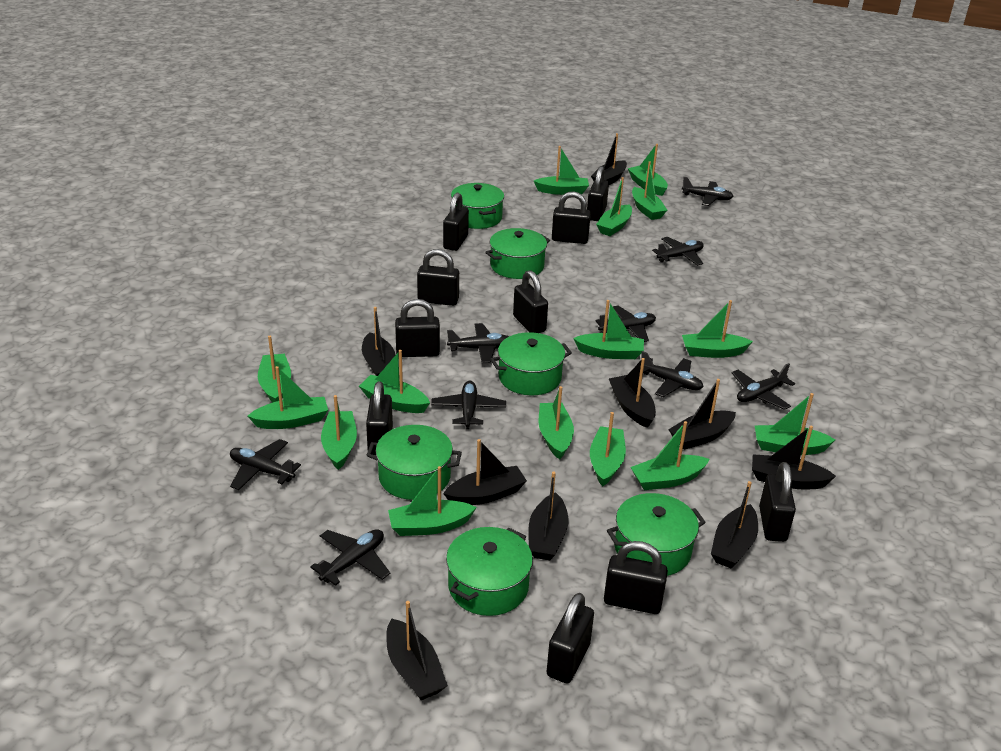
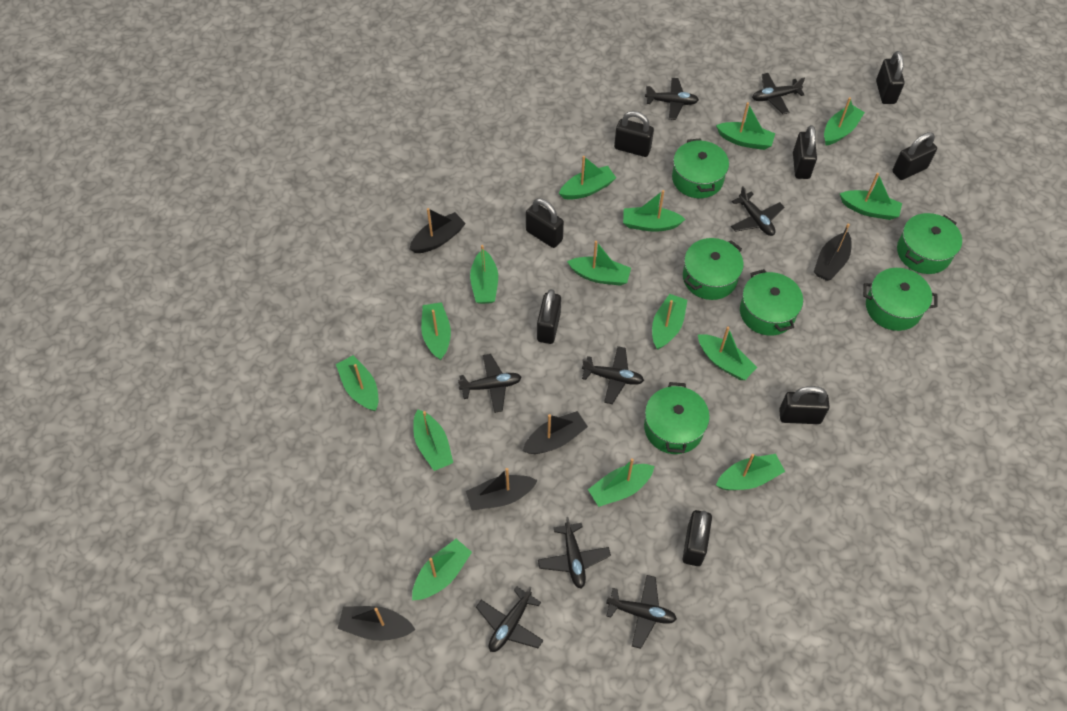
black boat: 9 -> 5
black padlock: 10 -> 8
black plane: 9 -> 8

